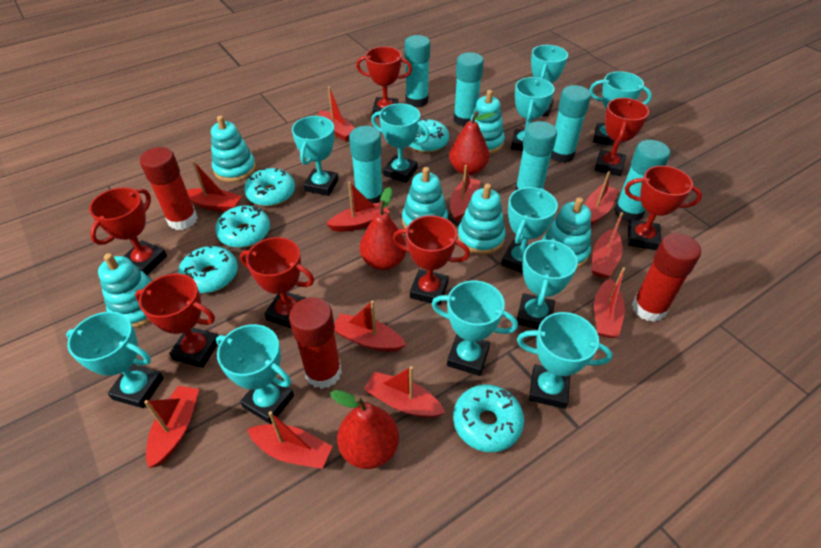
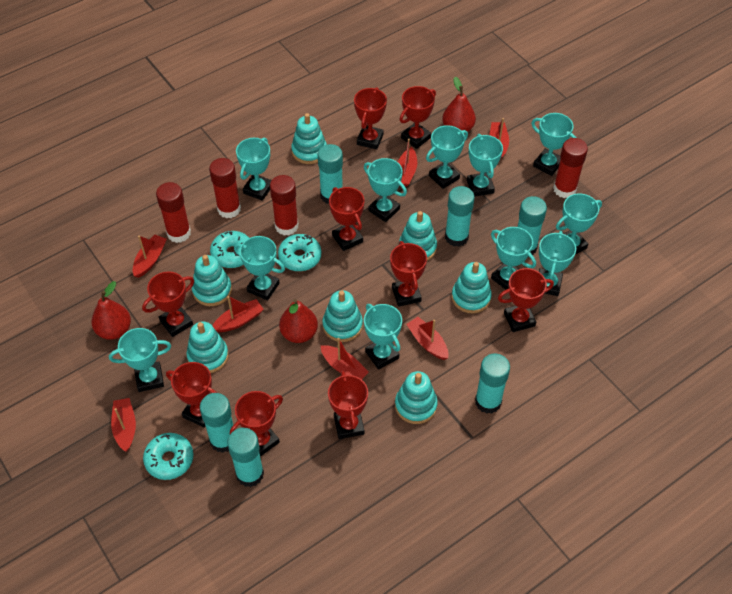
red boat: 11 -> 7
red glue stick: 3 -> 4
red trophy: 7 -> 9
turquoise donut: 5 -> 3
turquoise stacking toy: 6 -> 7

